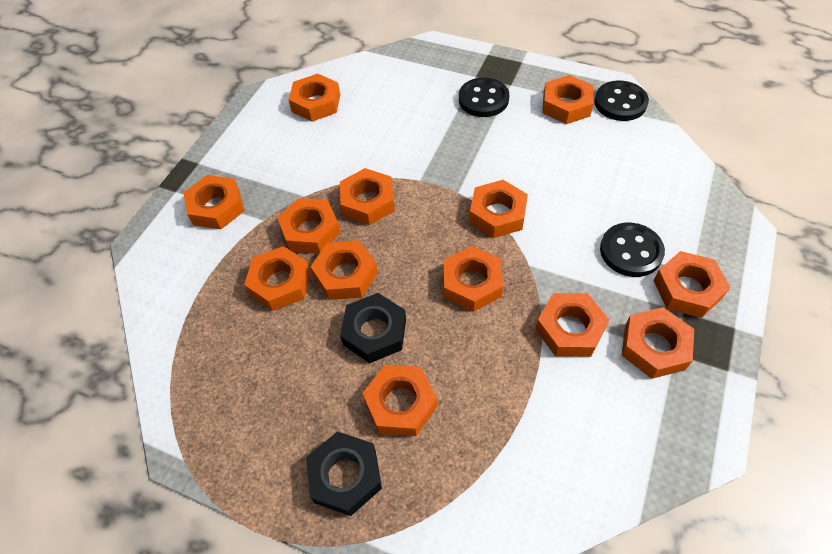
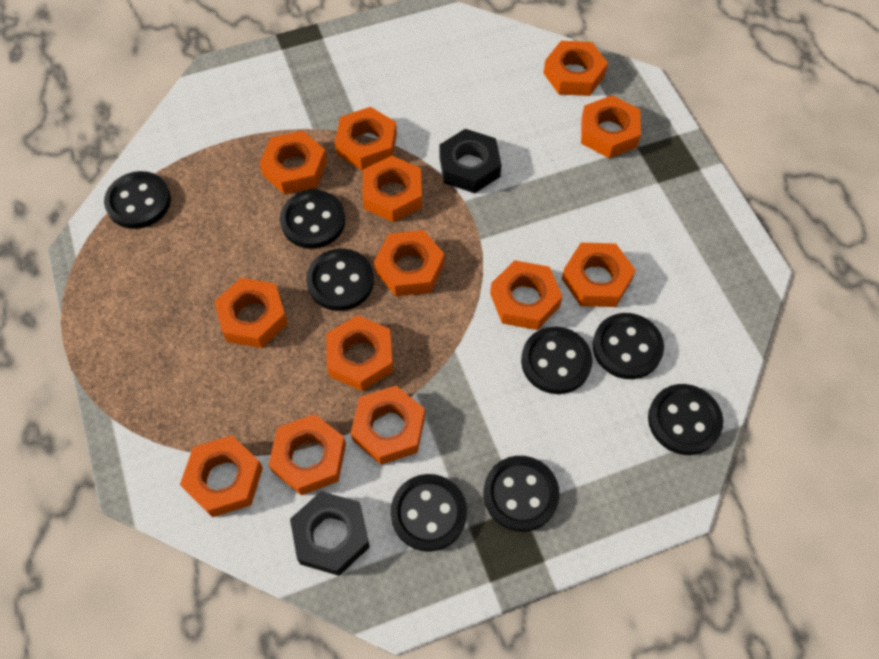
black button: 3 -> 8

